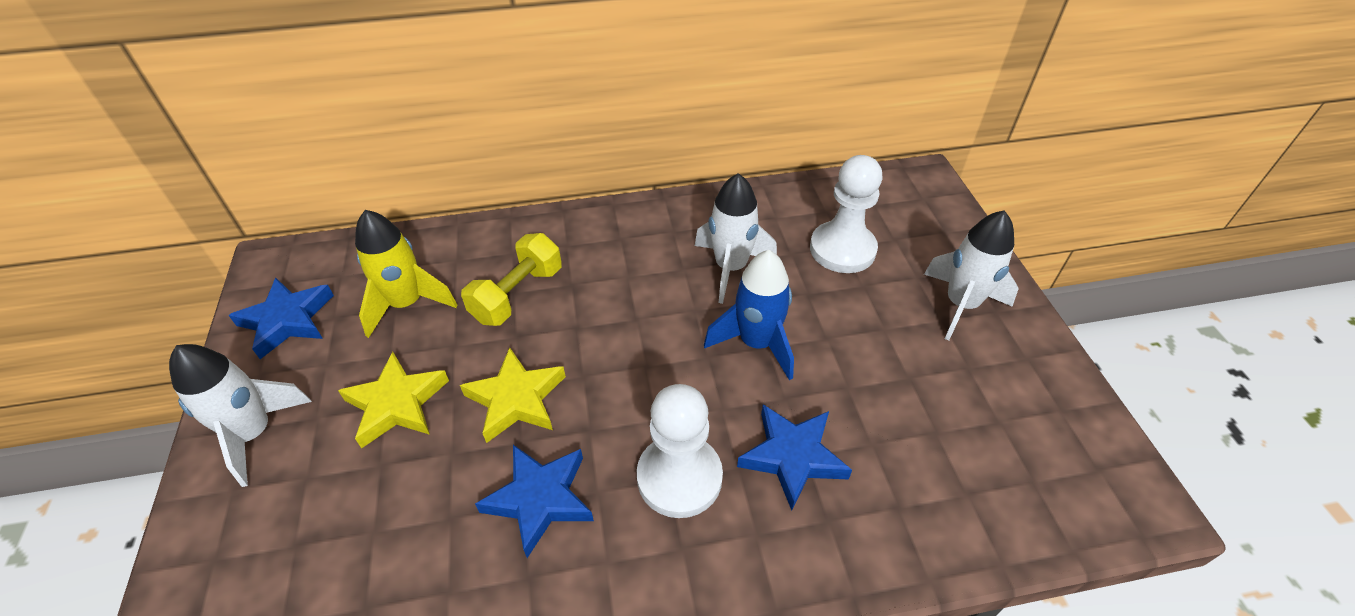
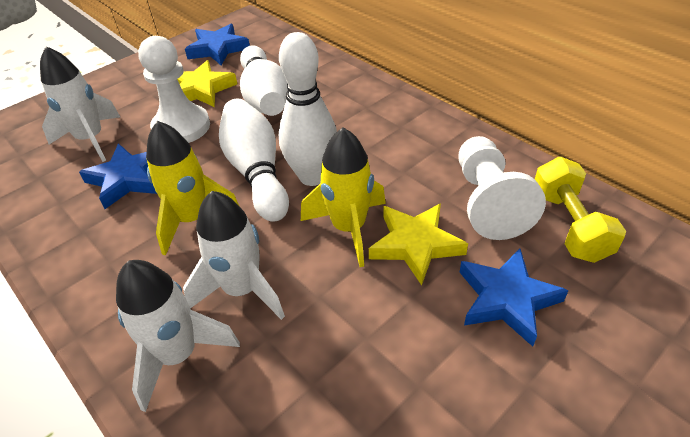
blue rocket: 1 -> 0
white bowling pin: 0 -> 3
yellow rocket: 1 -> 2

